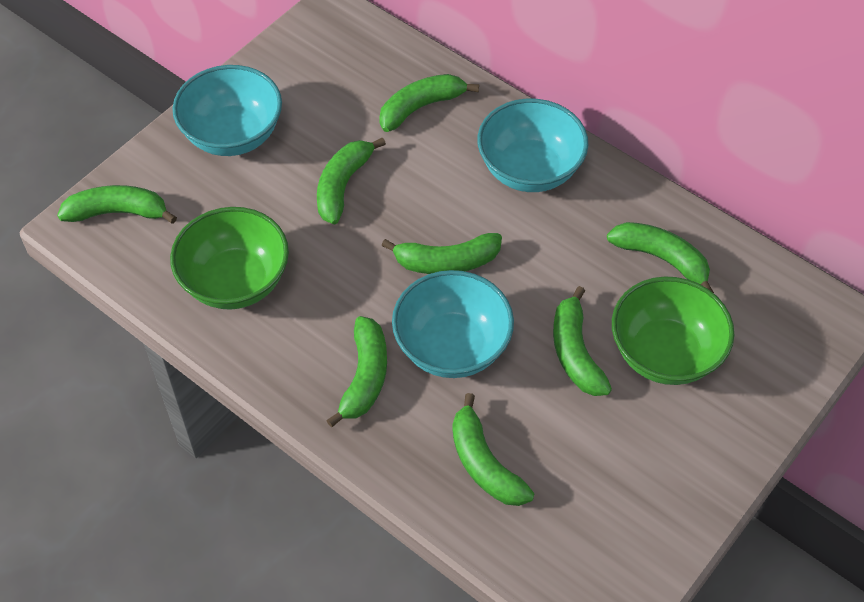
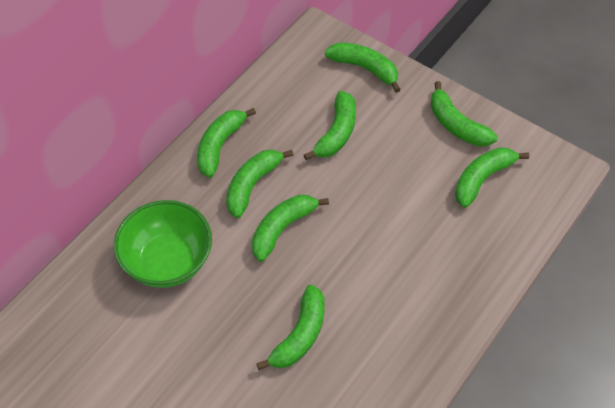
green bowl: 2 -> 1
turquoise bowl: 3 -> 0

